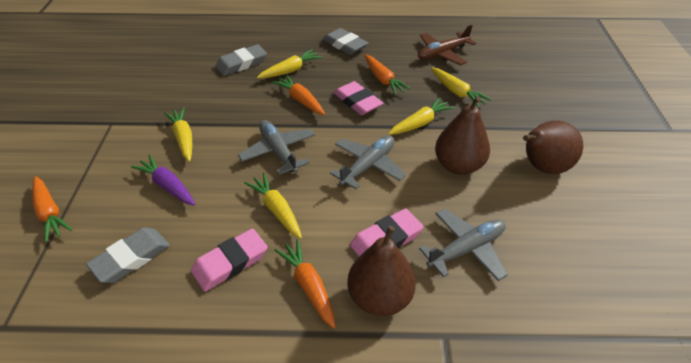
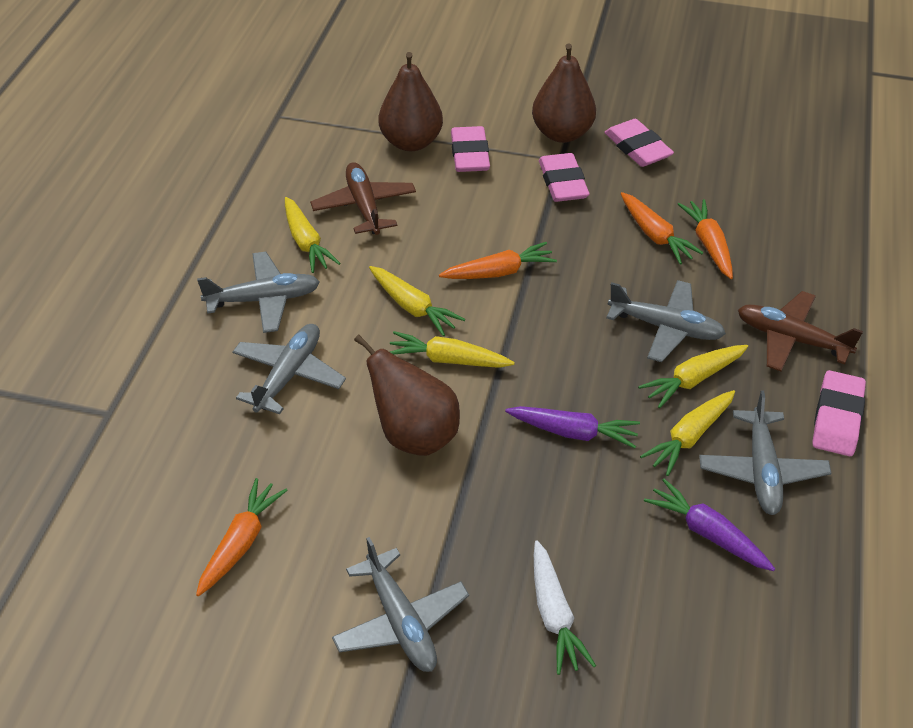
brown plane: 1 -> 2
grey eraser: 3 -> 0
grey plane: 3 -> 5
pink eraser: 3 -> 4
purple carrot: 1 -> 2
white carrot: 0 -> 1

